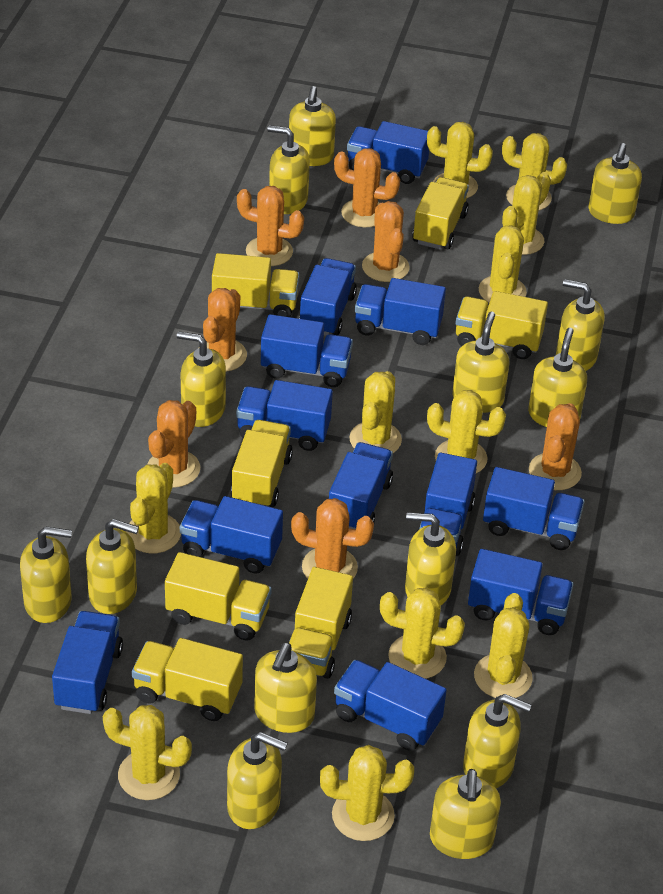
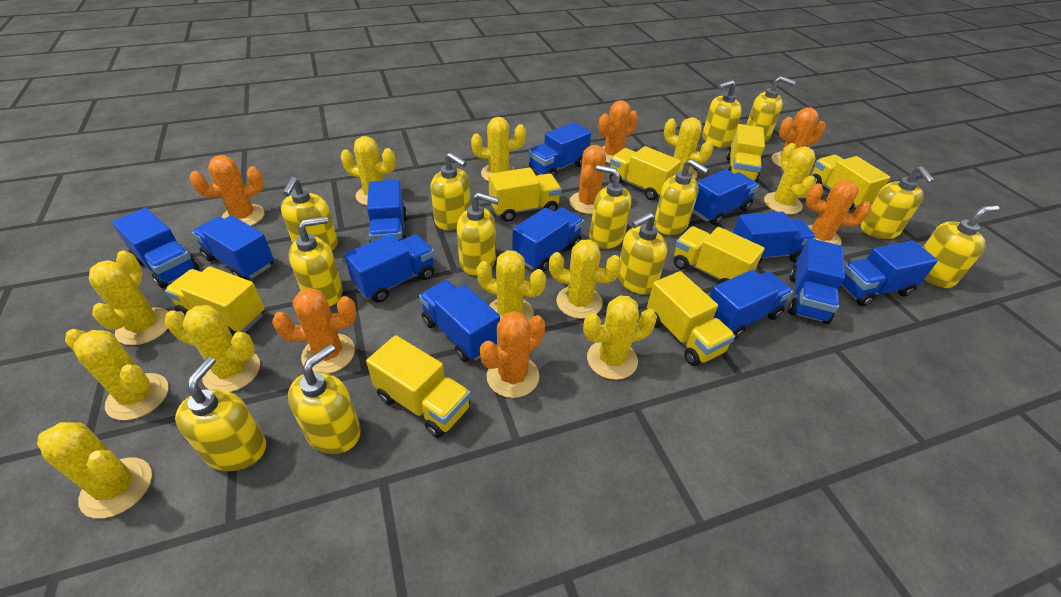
yellow soap dispenser: 14 -> 13
yellow truck: 7 -> 8

